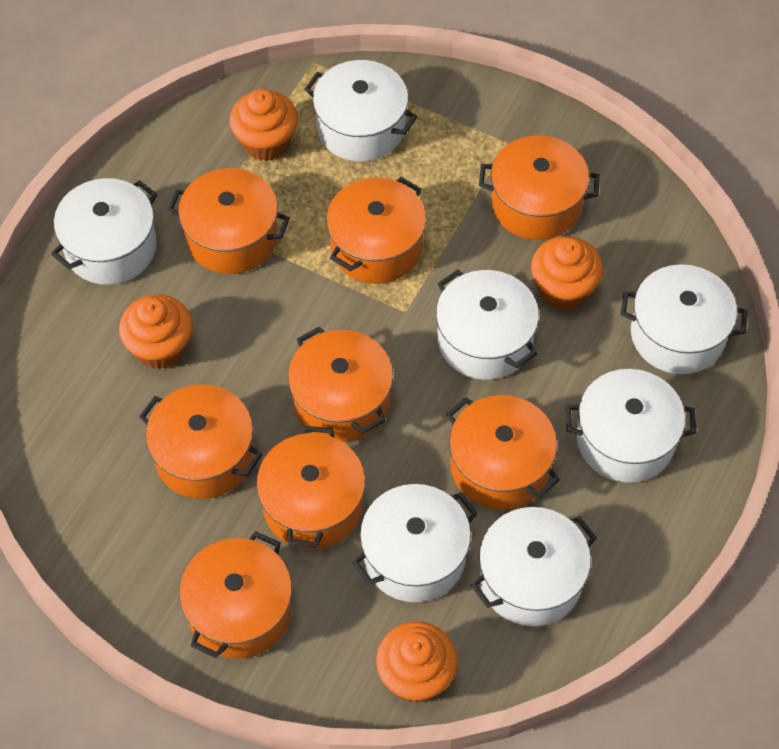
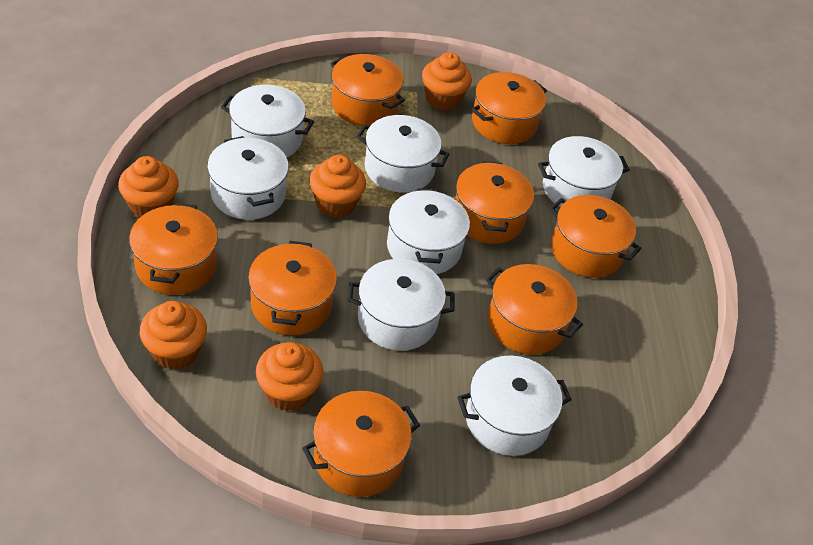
orange cupcake: 4 -> 5

